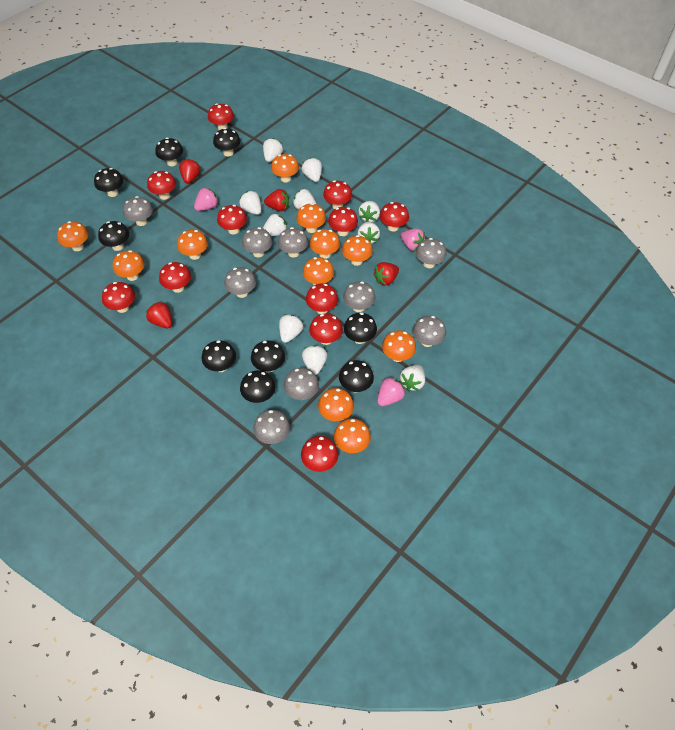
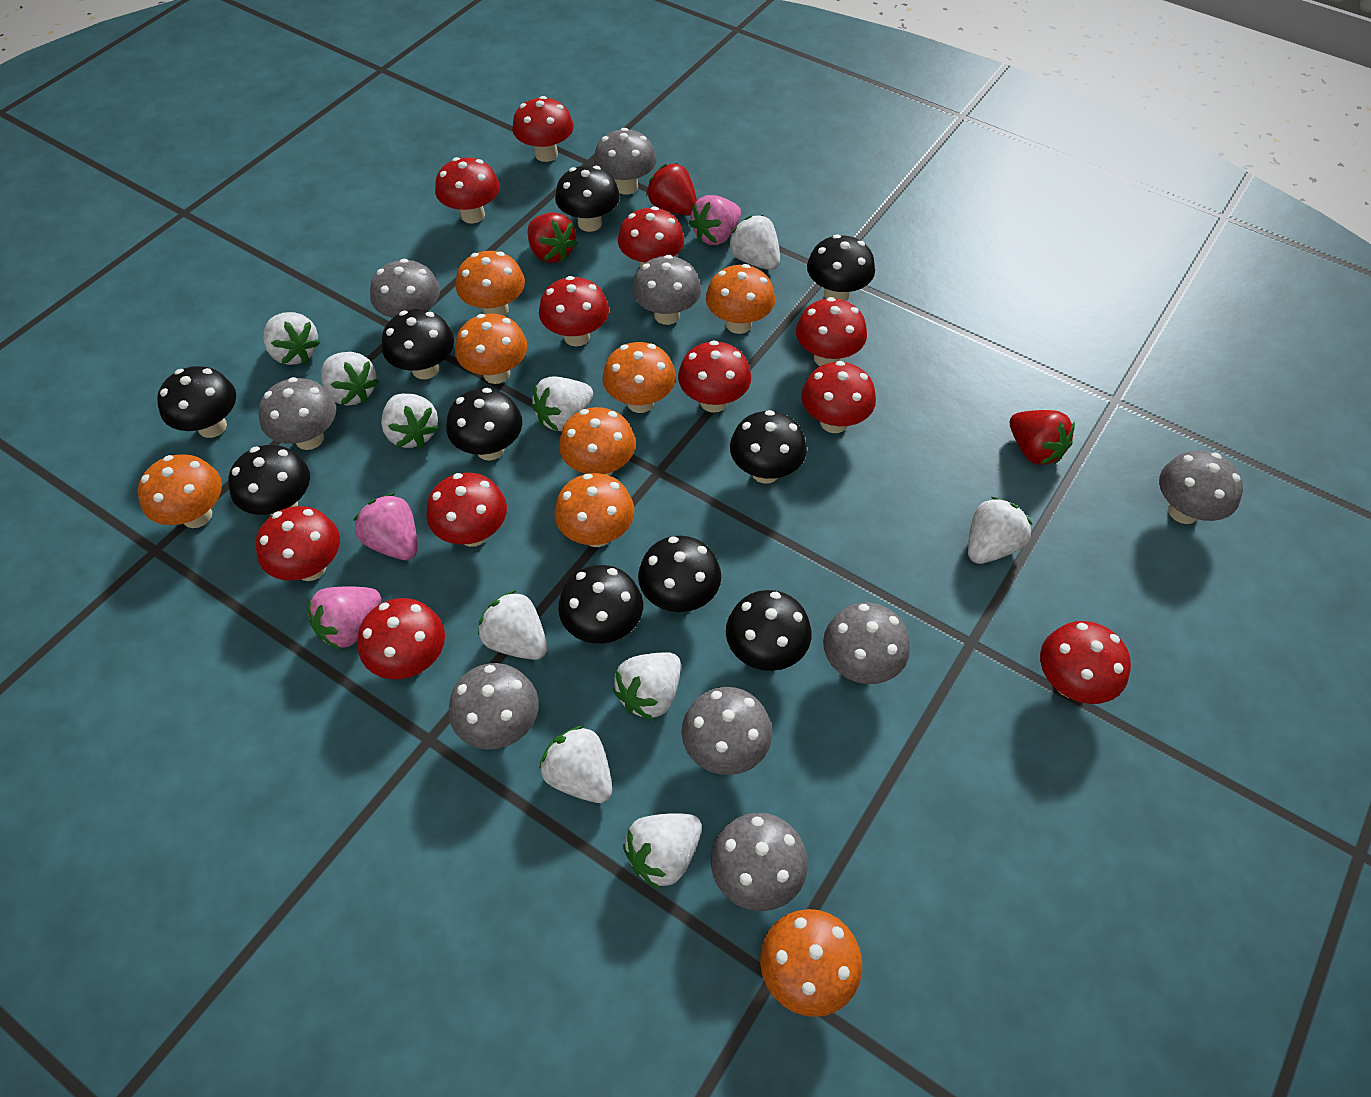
black mushroom: 9 -> 10
orange mushroom: 11 -> 8
red strawberry: 4 -> 3

